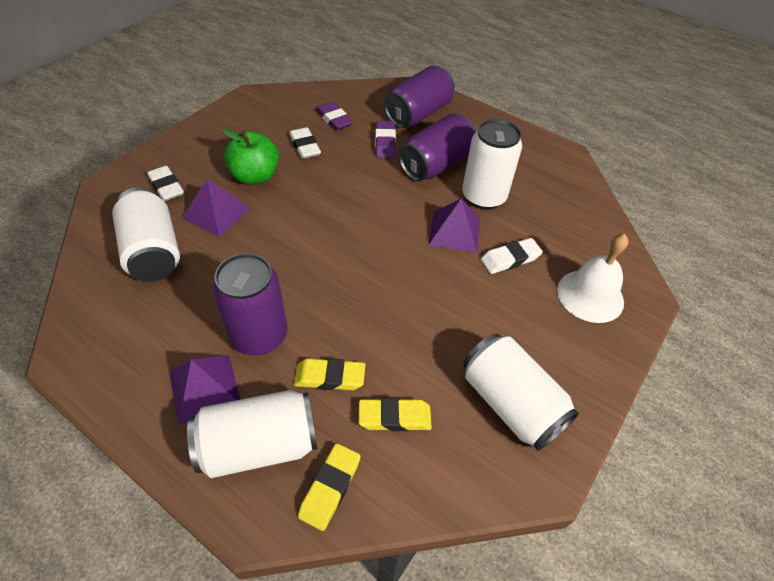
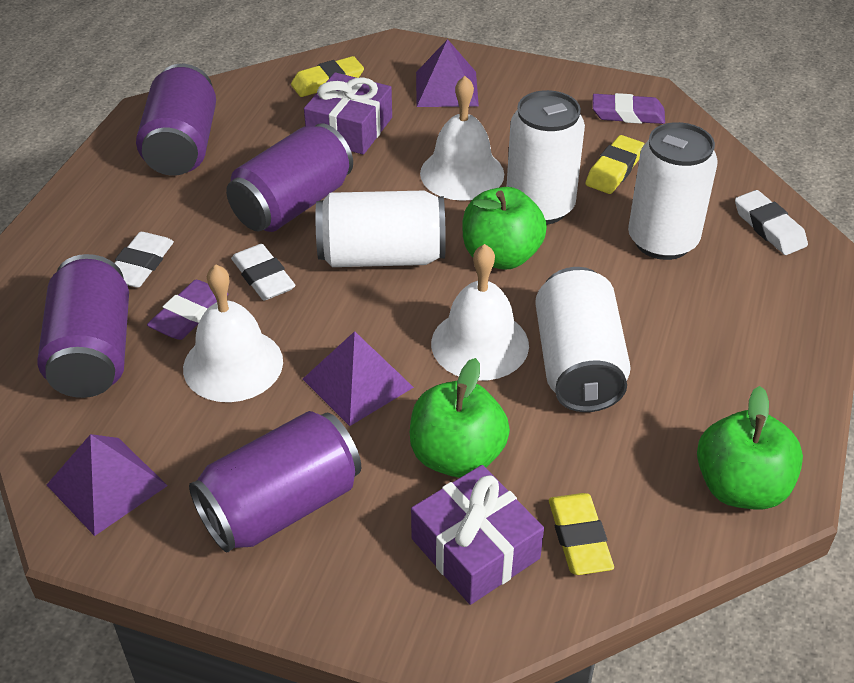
green apple: 1 -> 3
purple can: 3 -> 4
purple gift: 0 -> 2
white bell: 1 -> 3

